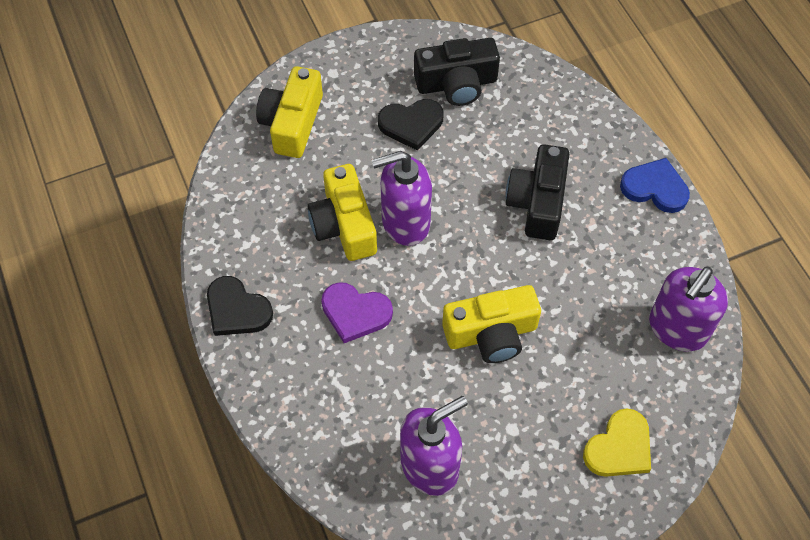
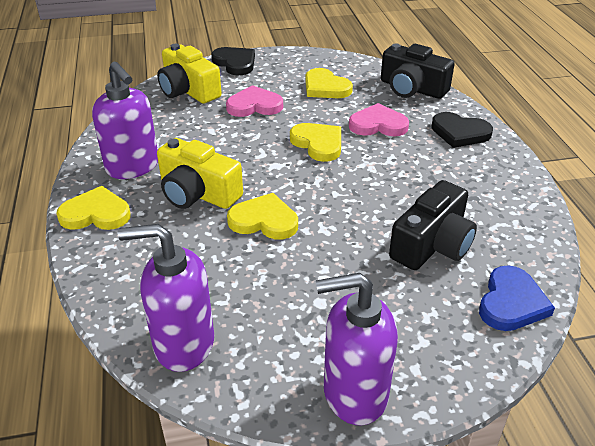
pink heart: 0 -> 2
purple heart: 1 -> 0
yellow camera: 3 -> 2
yellow heart: 1 -> 4

